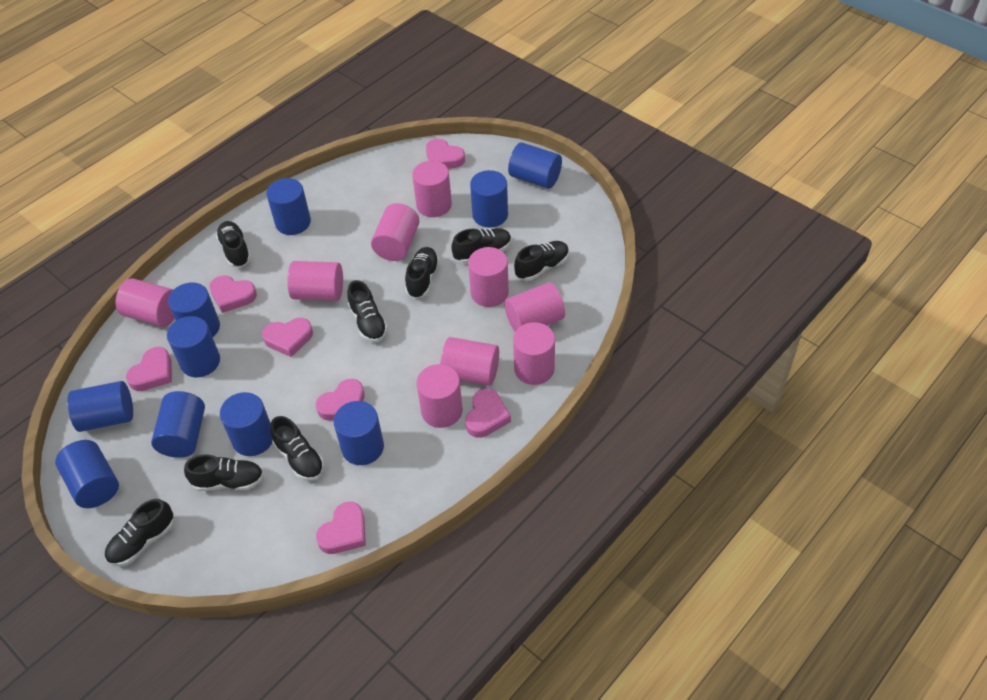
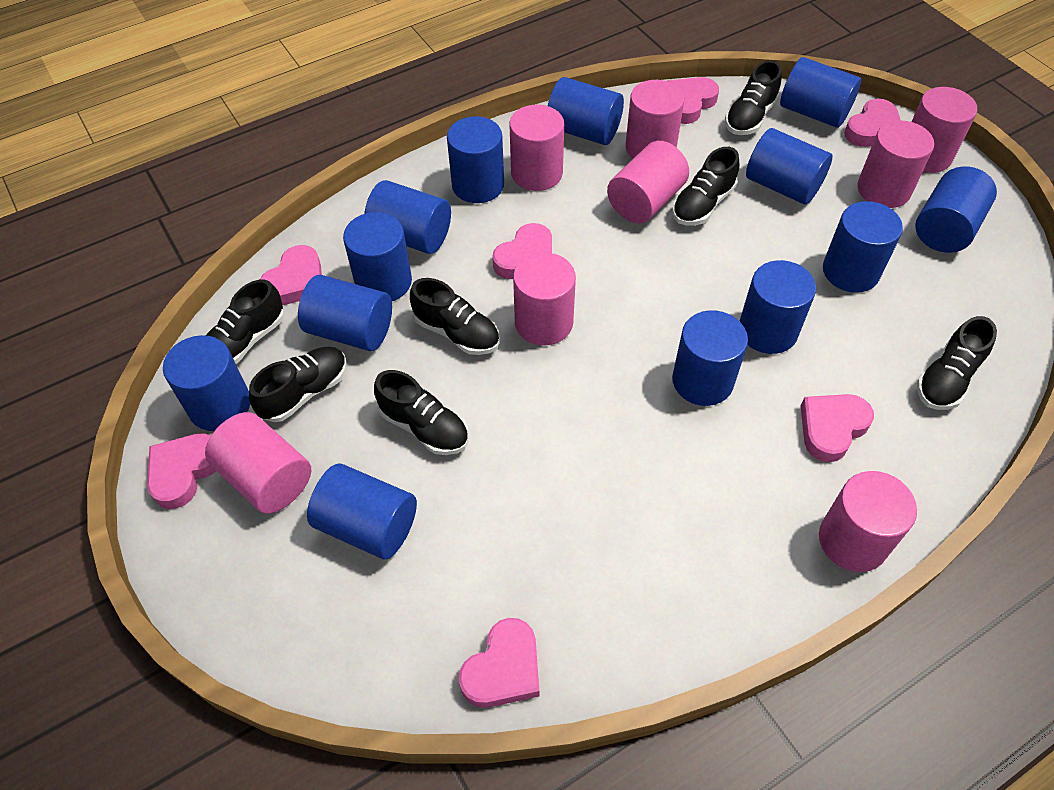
black shoe: 8 -> 7
blue cylinder: 10 -> 13
pink cylinder: 9 -> 8

